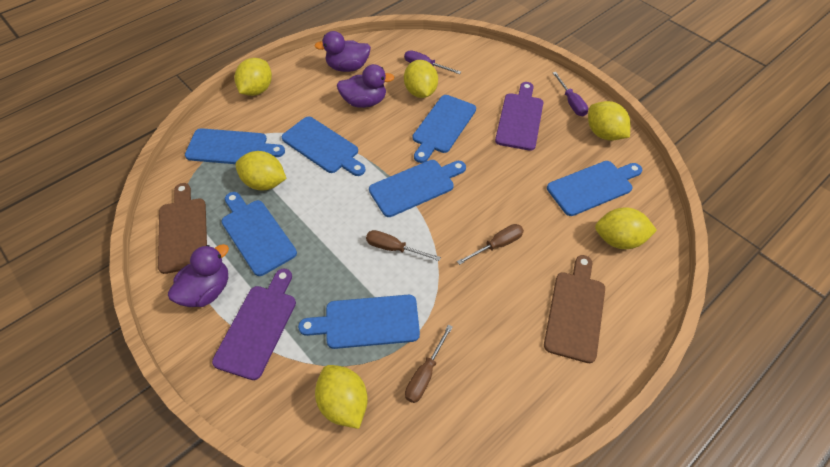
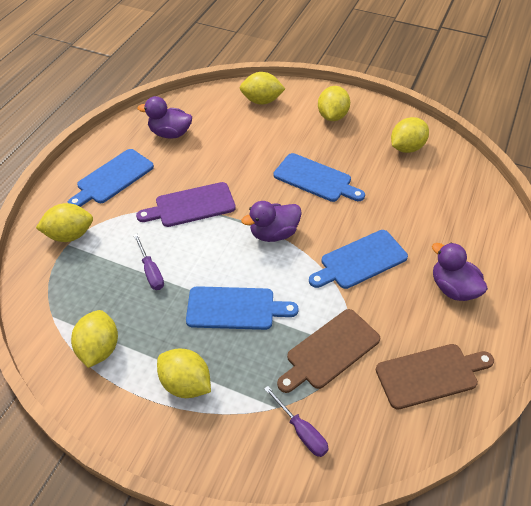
blue cutting board: 7 -> 4
brown screwdriver: 3 -> 0
purple cutting board: 2 -> 1

